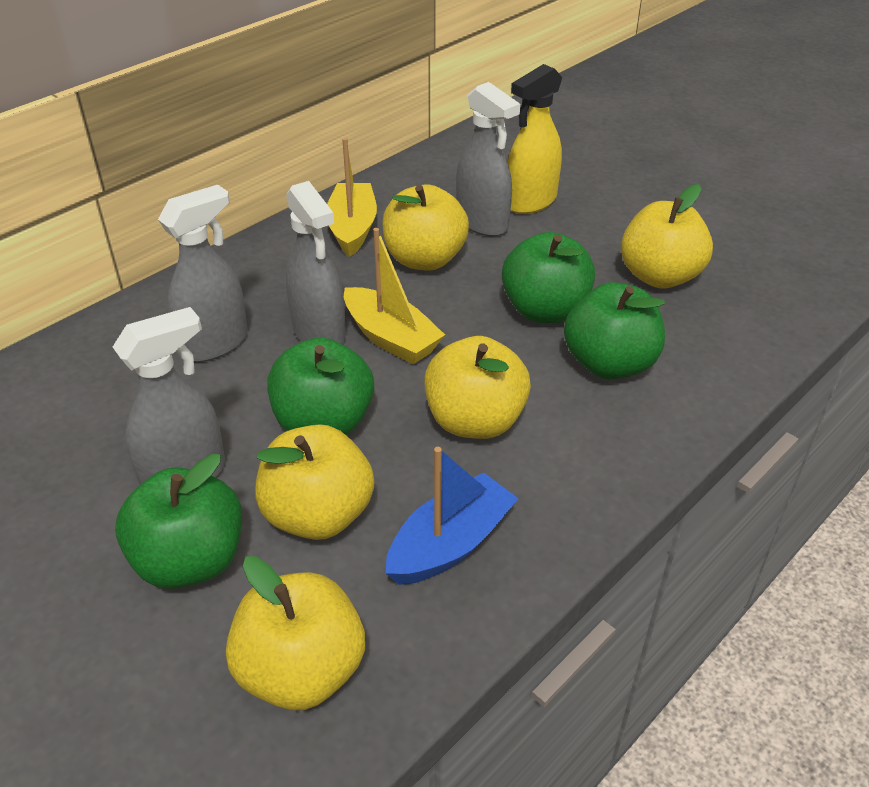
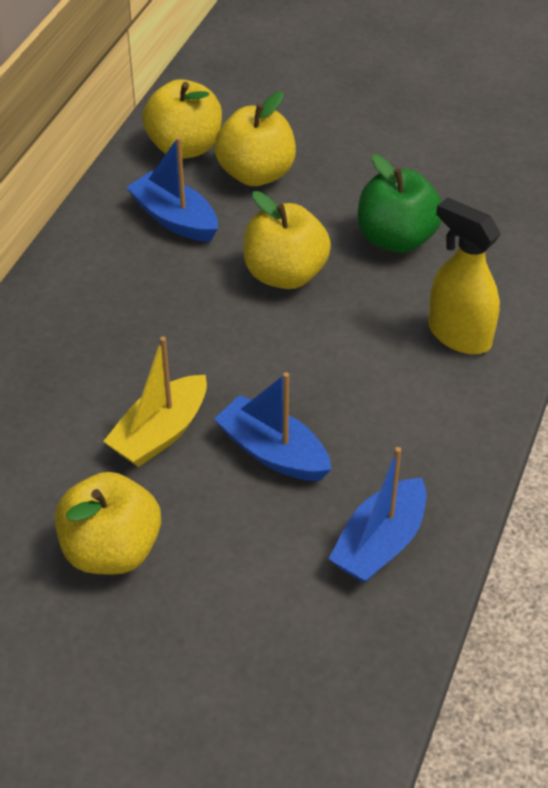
blue boat: 1 -> 3
green apple: 4 -> 1
grey spray bottle: 4 -> 0
yellow apple: 5 -> 4
yellow boat: 2 -> 1

